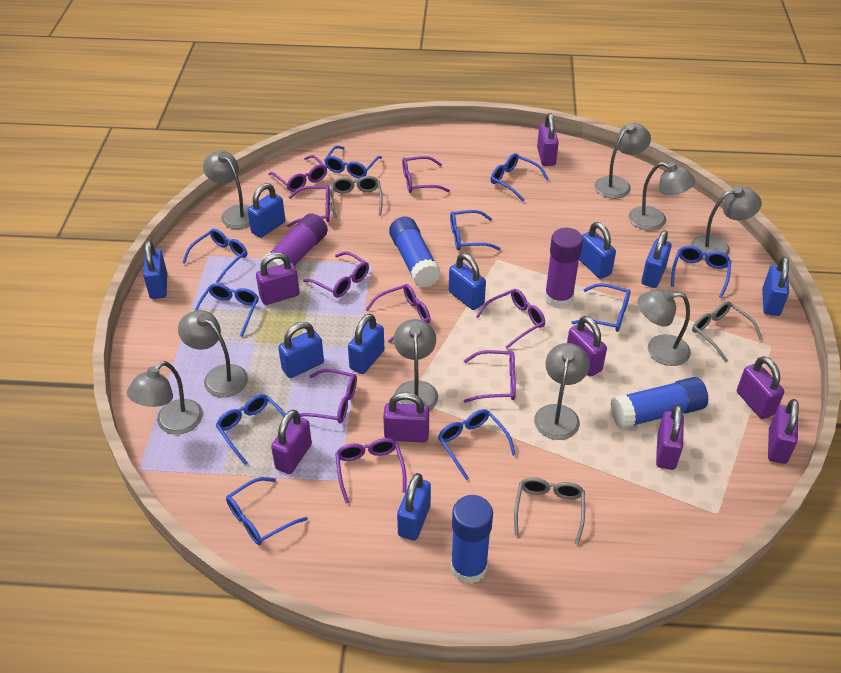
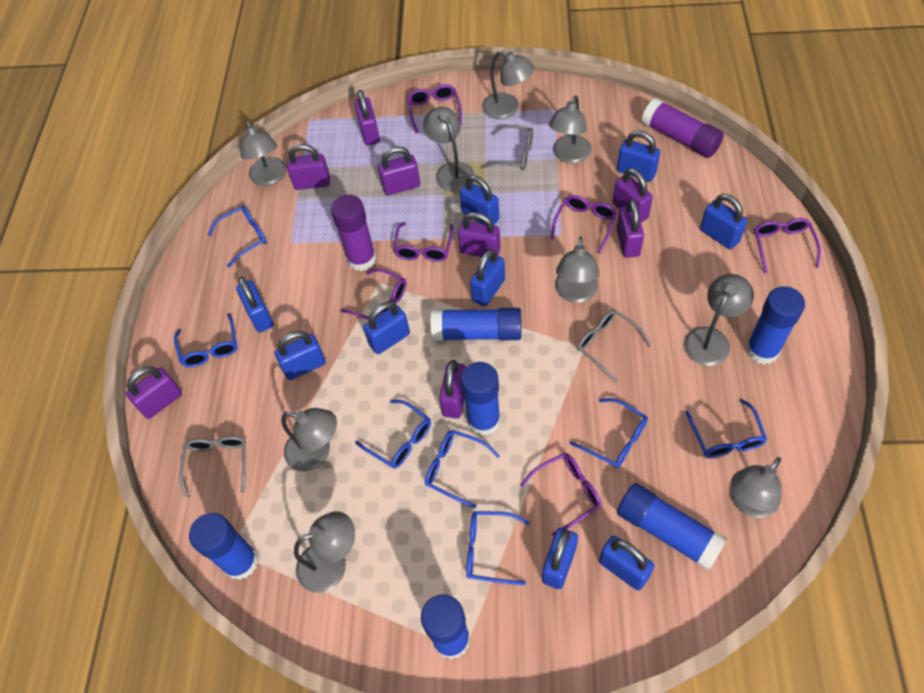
blue glasses: 10 -> 7
blue glue stick: 3 -> 6
purple glasses: 9 -> 6

